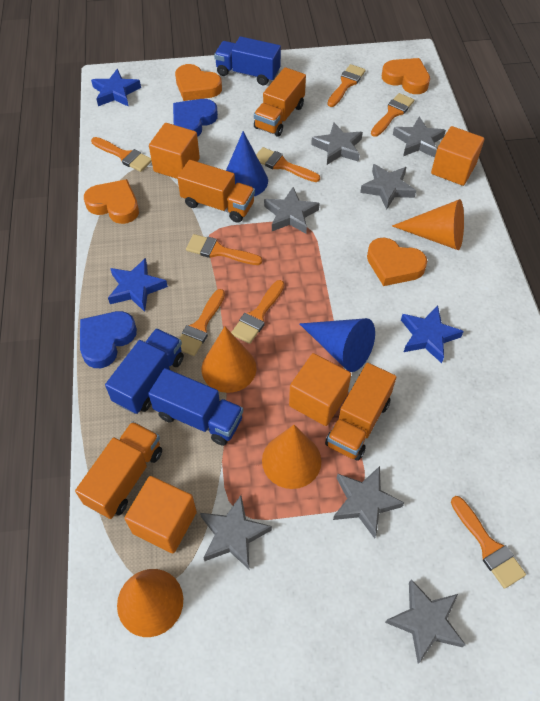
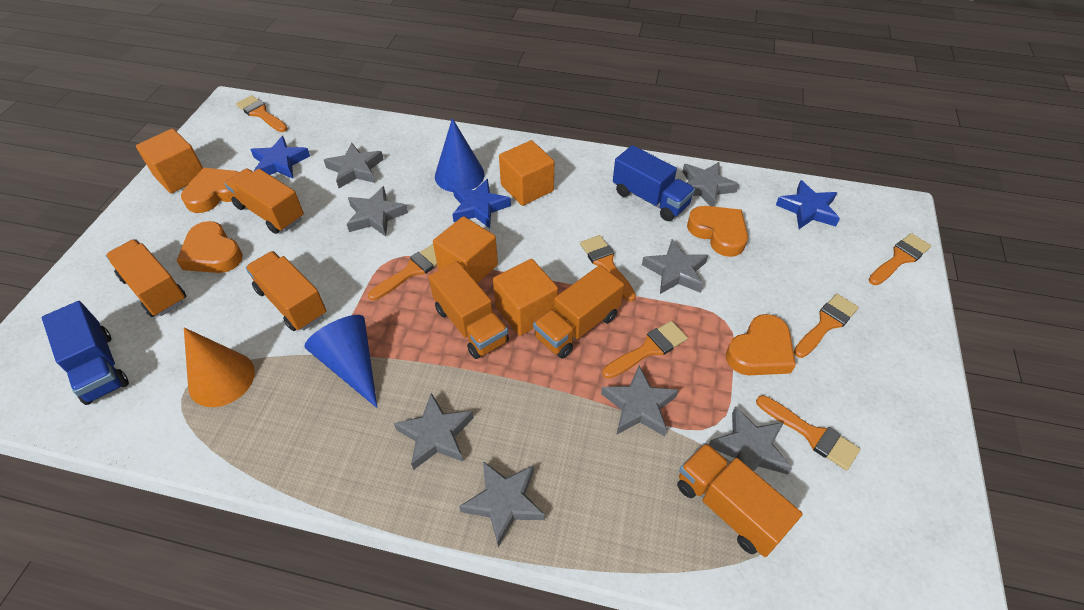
blue heart: 2 -> 0
blue truck: 3 -> 2
grey star: 7 -> 8
orange brush: 8 -> 7
orange cone: 4 -> 1
orange truck: 4 -> 6

